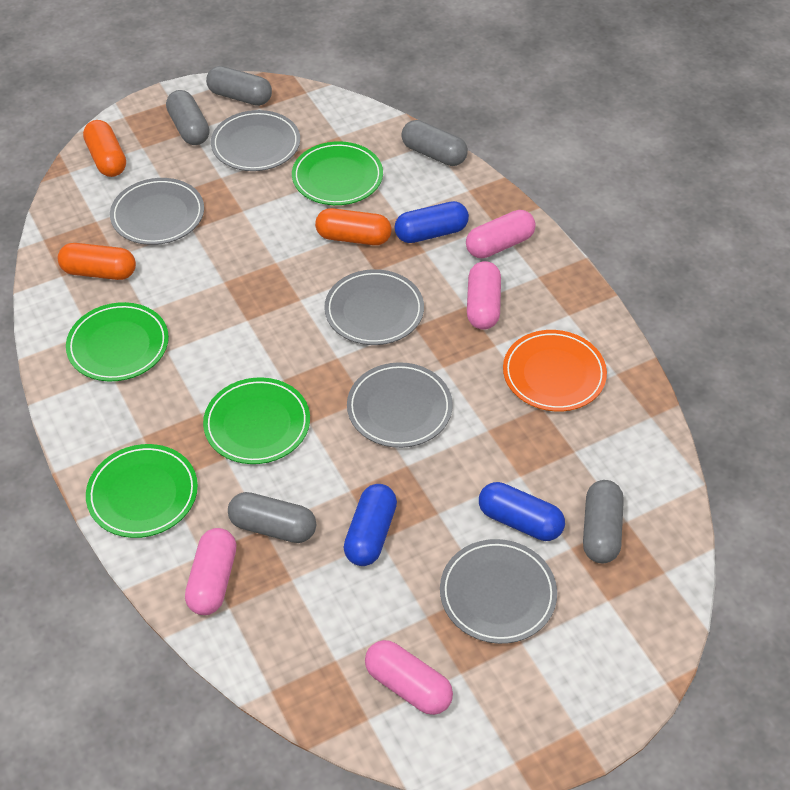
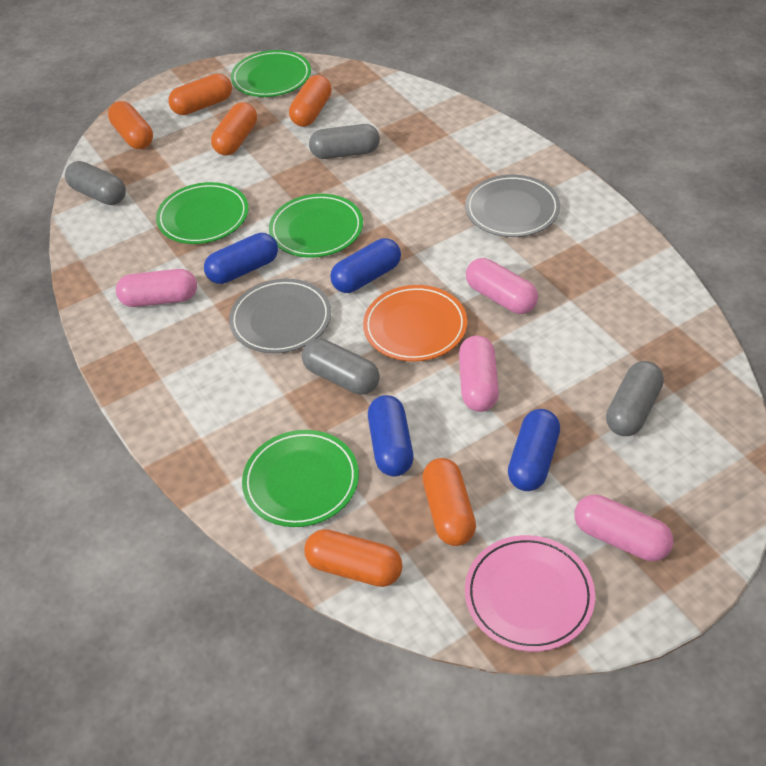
blue capsule: 3 -> 4
grey capsule: 5 -> 4
grey plate: 5 -> 2
orange capsule: 3 -> 6
pink plate: 0 -> 1

